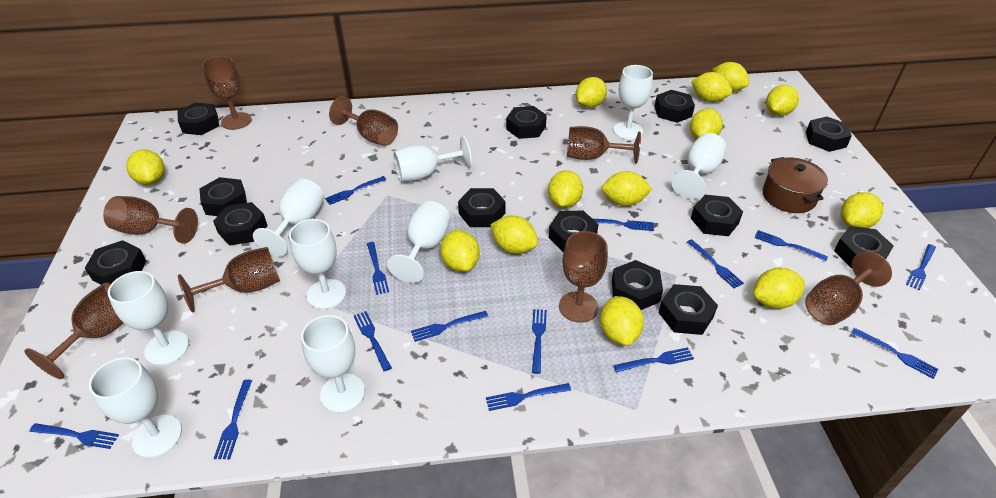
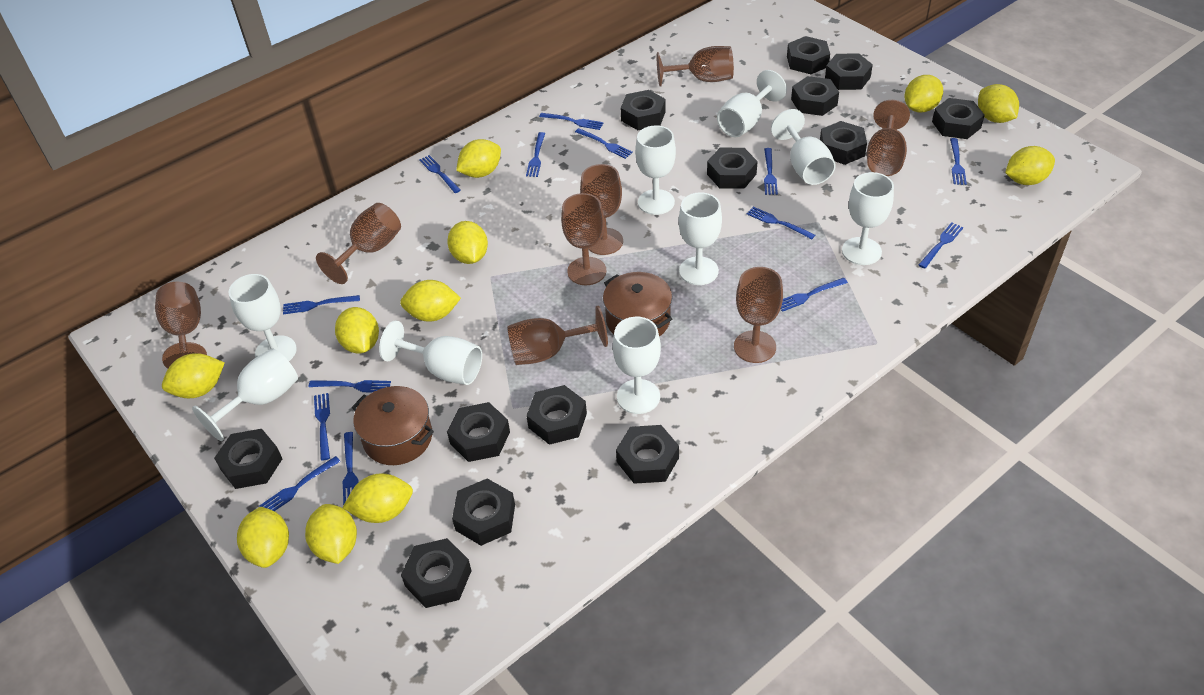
brown pot: 1 -> 2
yellow lemon: 13 -> 11

